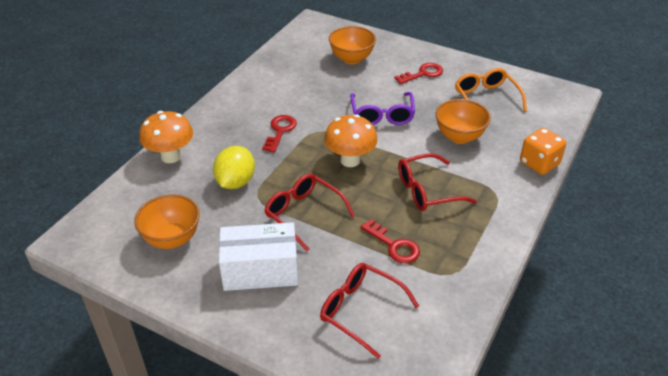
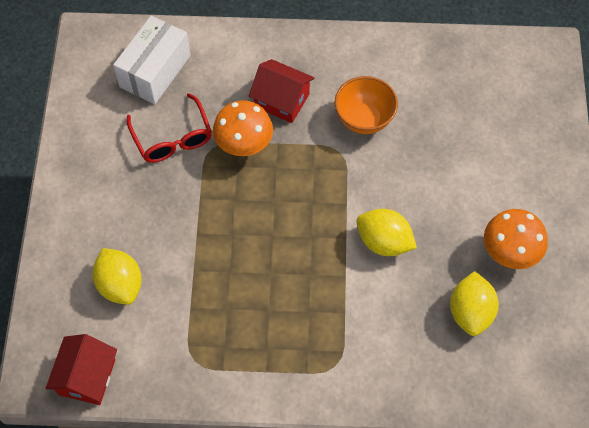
orange bowl: 3 -> 1
orange dice: 1 -> 0
orange glasses: 1 -> 0
purple glasses: 1 -> 0
red glasses: 3 -> 1
red house: 0 -> 2
red key: 3 -> 0
yellow lemon: 1 -> 3

